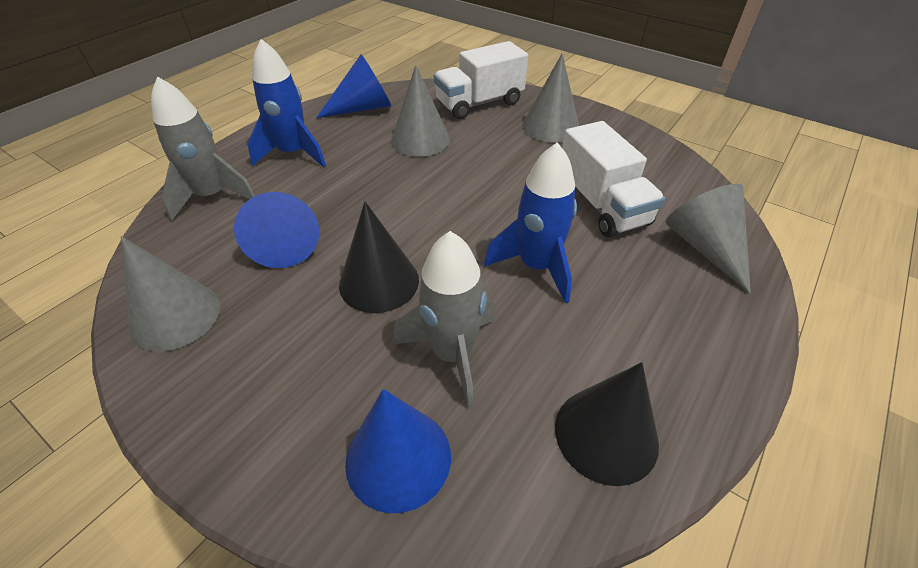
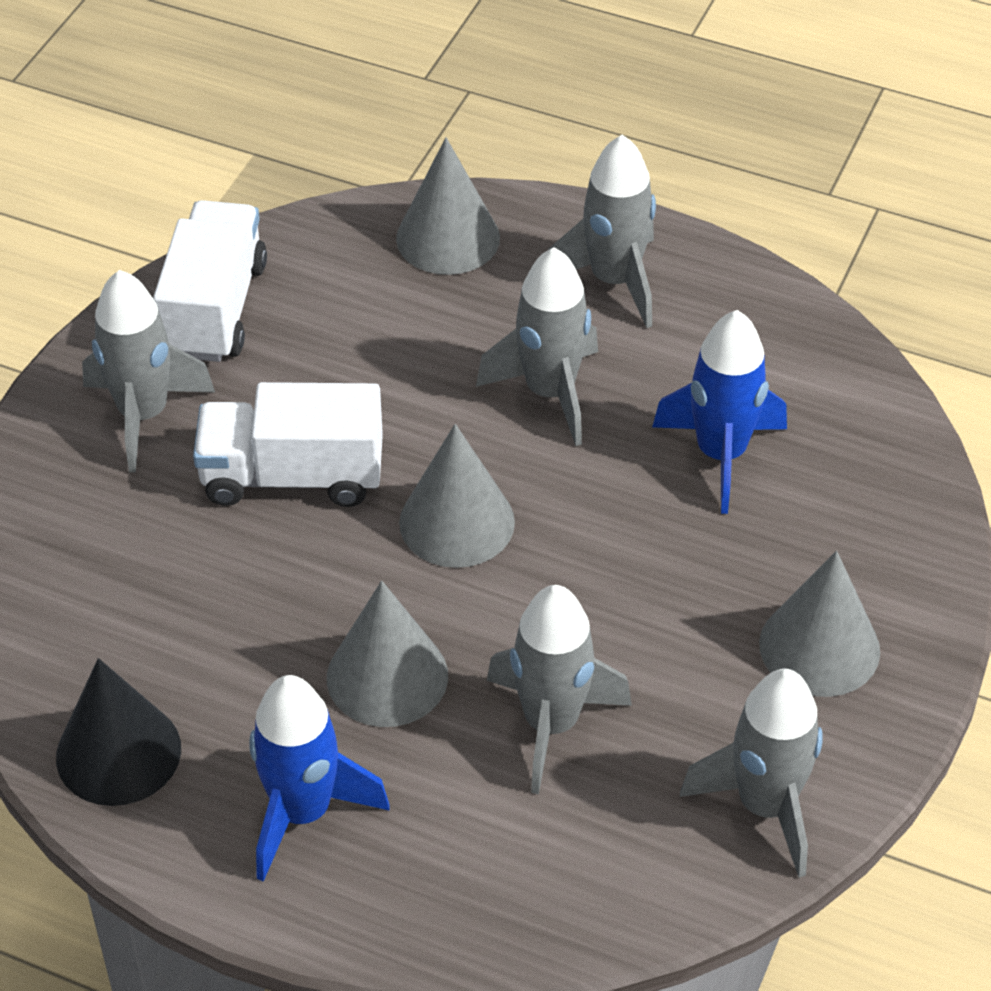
black cone: 2 -> 1
blue cone: 3 -> 0
grey rocket: 2 -> 5

